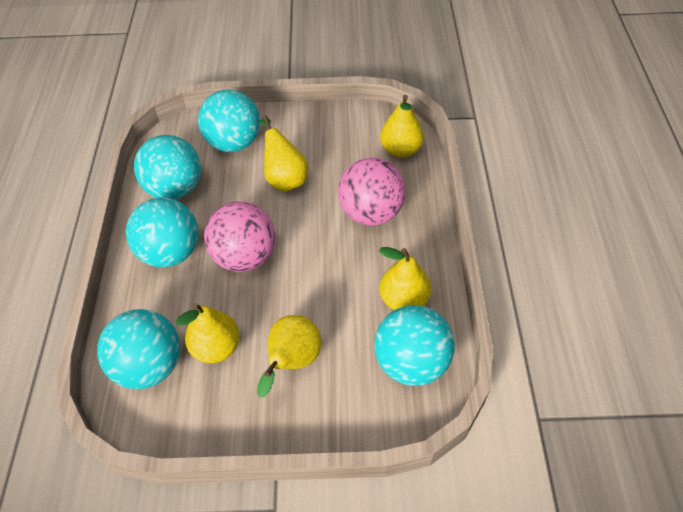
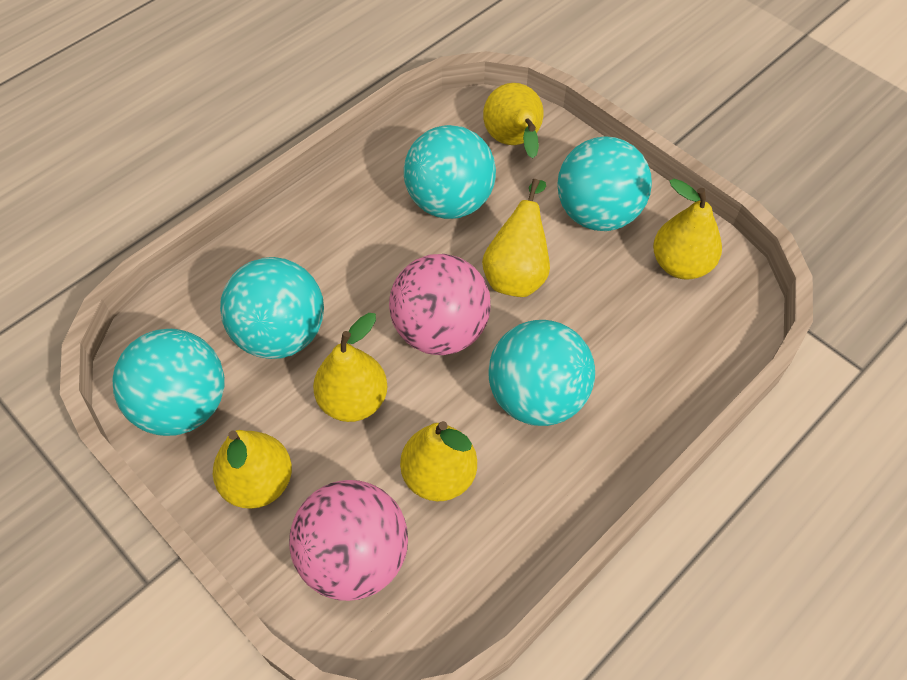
yellow pear: 5 -> 6

